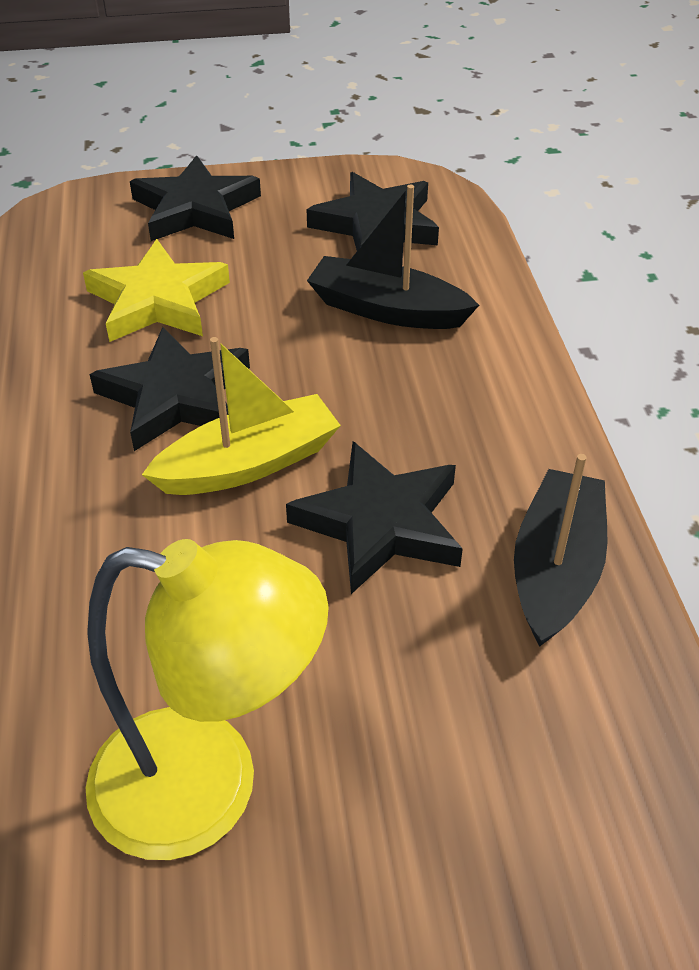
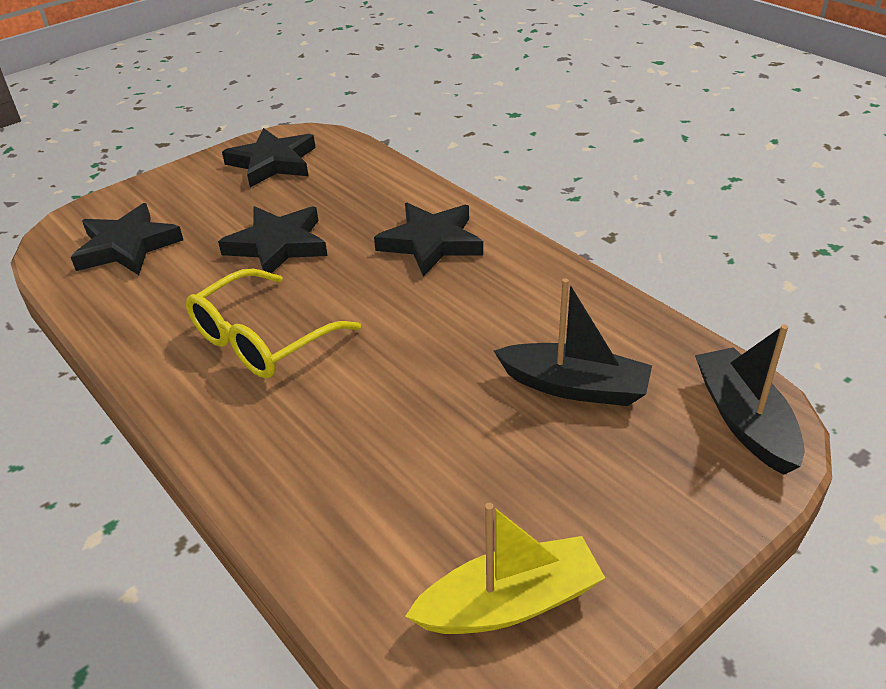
yellow glasses: 0 -> 1
yellow lamp: 1 -> 0
yellow star: 1 -> 0

